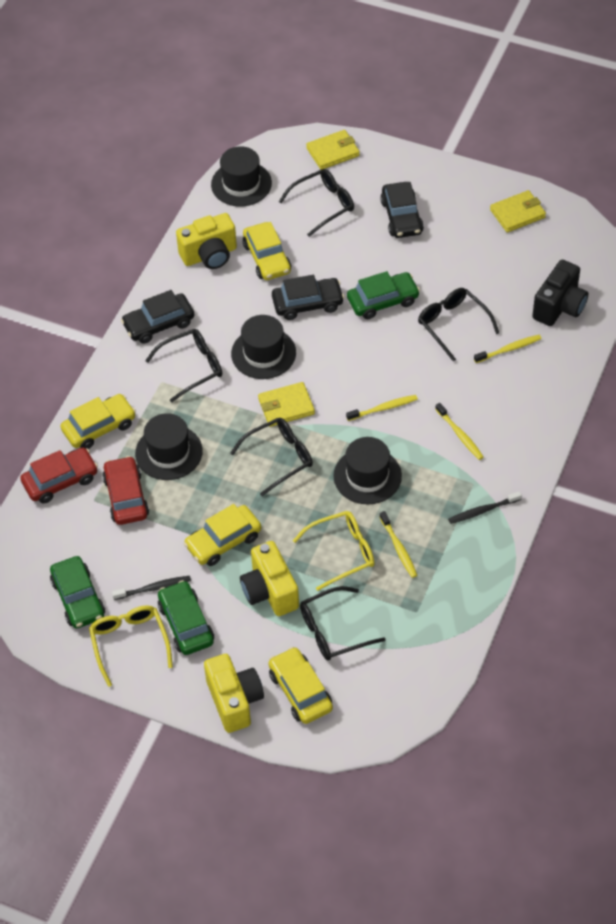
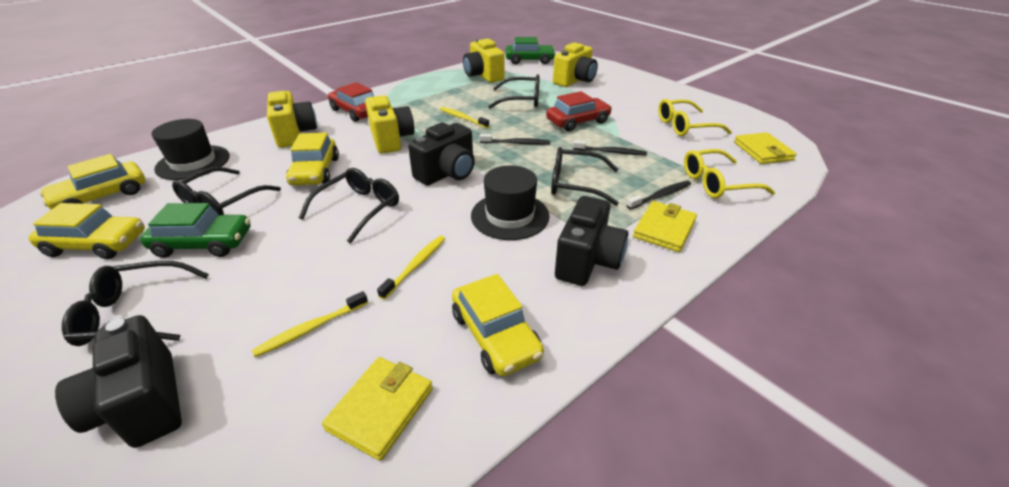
black camera: 1 -> 3
black car: 3 -> 0
black hat: 4 -> 2
black toothbrush: 2 -> 3
green car: 3 -> 2
yellow camera: 3 -> 4
yellow toothbrush: 4 -> 3

